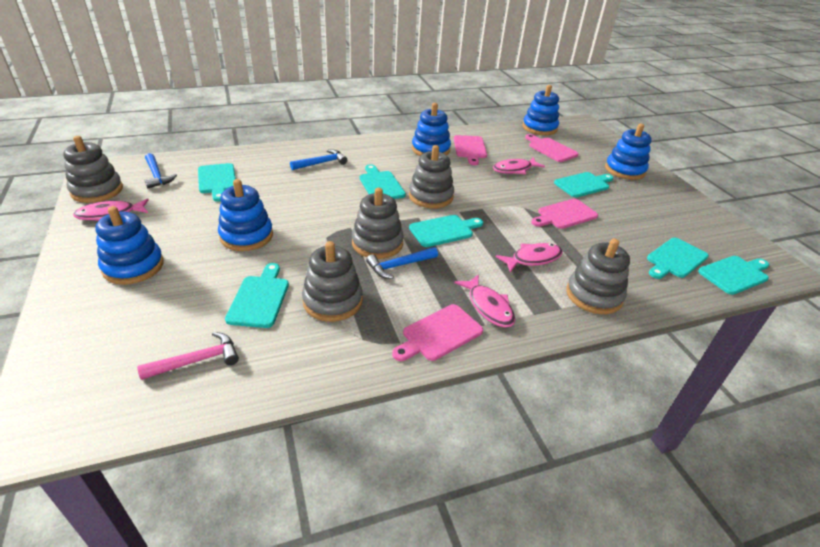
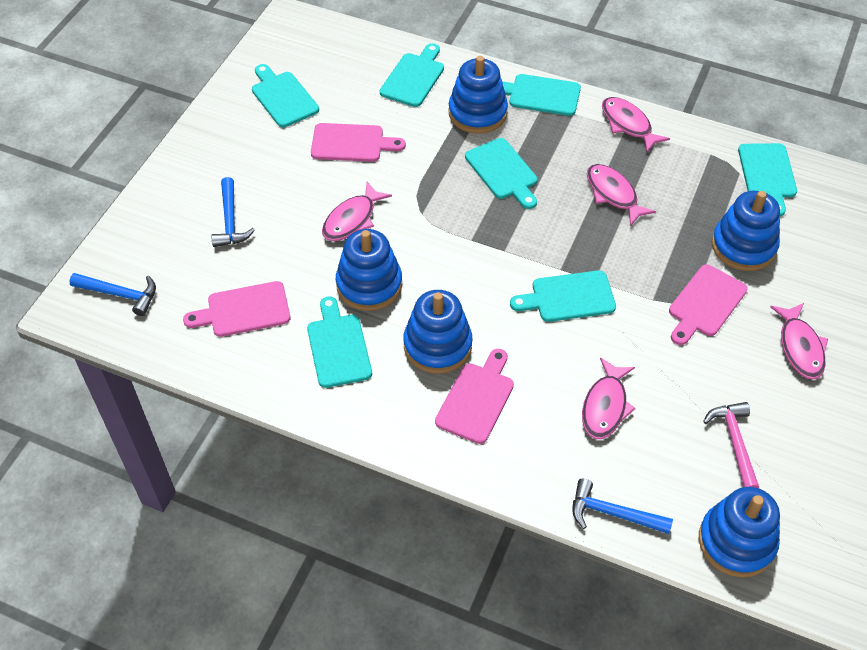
grey stacking toy: 5 -> 0
pink fish: 4 -> 5

